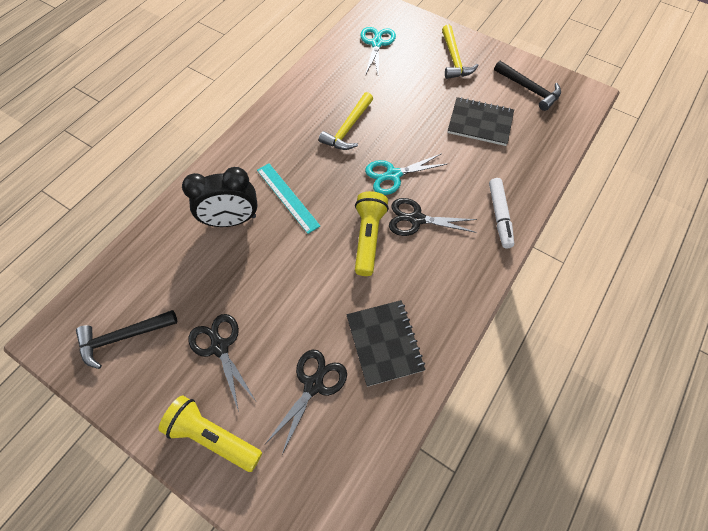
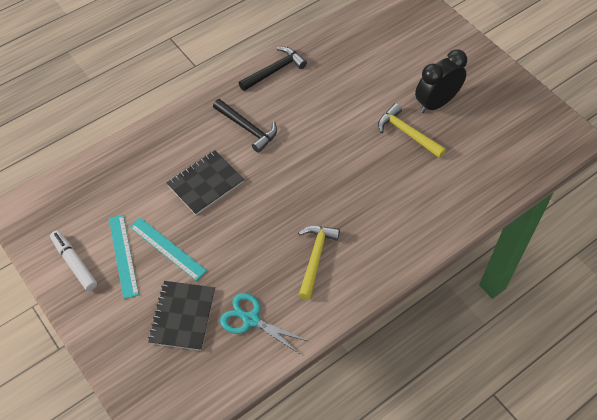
black scissors: 3 -> 0
turquoise ruler: 1 -> 2
turquoise scissors: 2 -> 1
yellow flashlight: 2 -> 0

